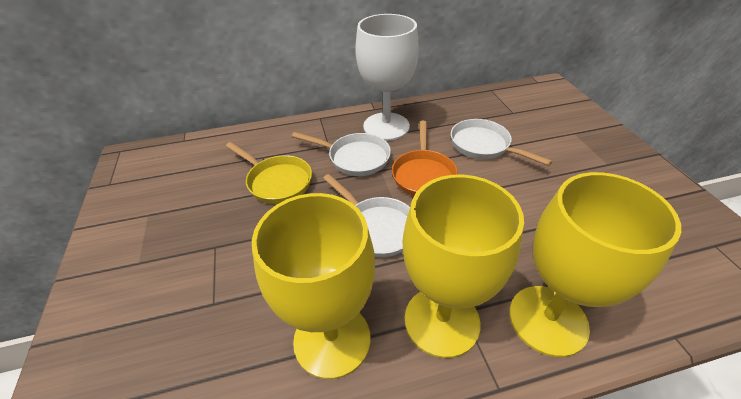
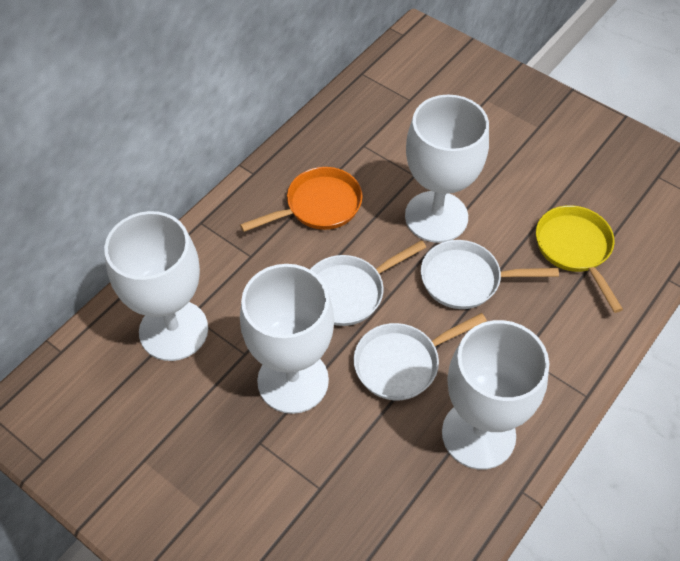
white goblet: 1 -> 4
yellow goblet: 3 -> 0

